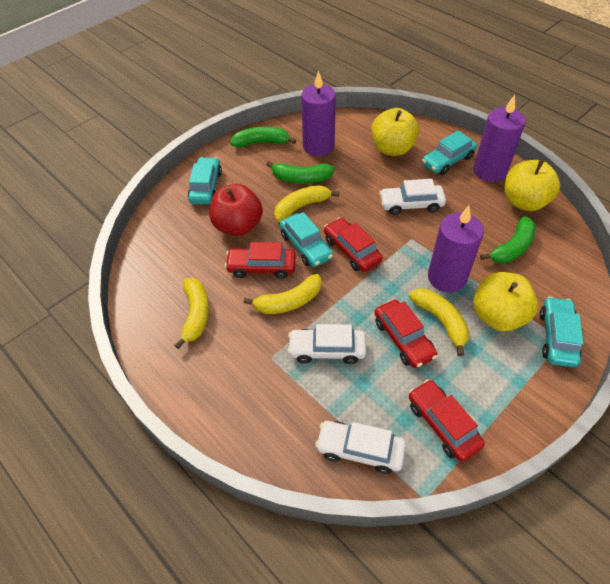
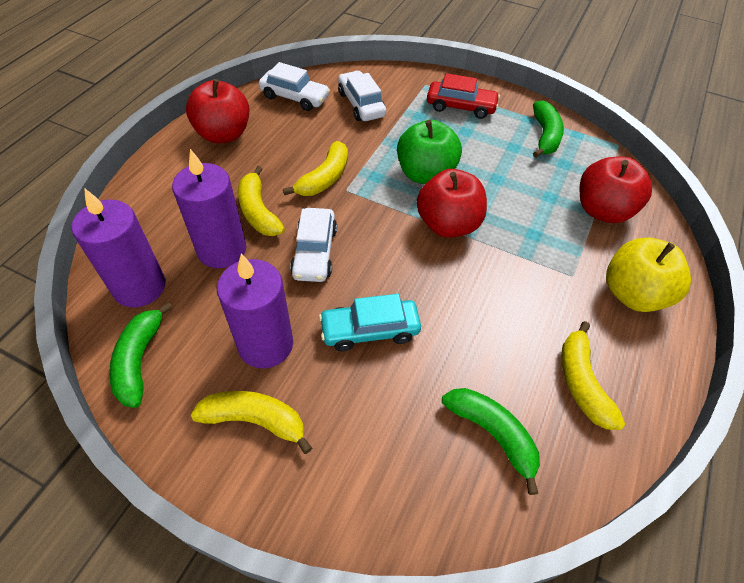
green apple: 0 -> 1
red apple: 1 -> 3
red car: 4 -> 1
turquoise car: 4 -> 1
yellow apple: 3 -> 1

